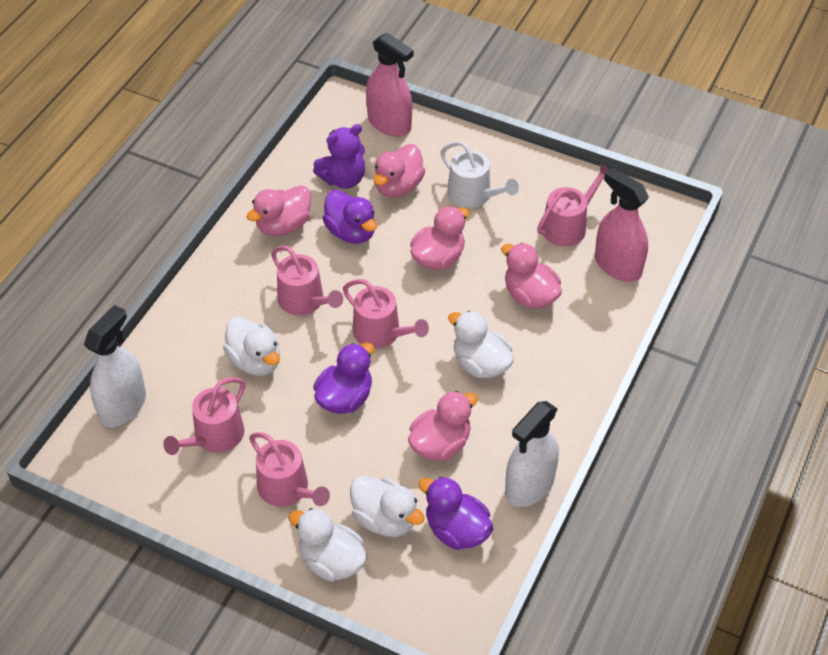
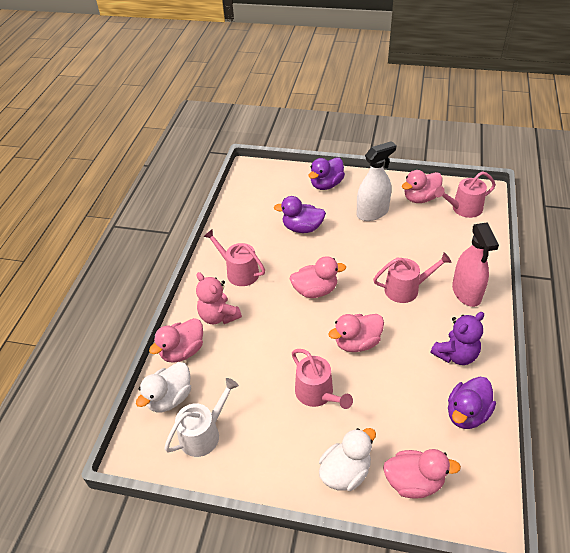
pink spray bottle: 2 -> 1
pink teddy bear: 0 -> 1
pink watering can: 5 -> 4
white duck: 4 -> 2
white spray bottle: 2 -> 1

